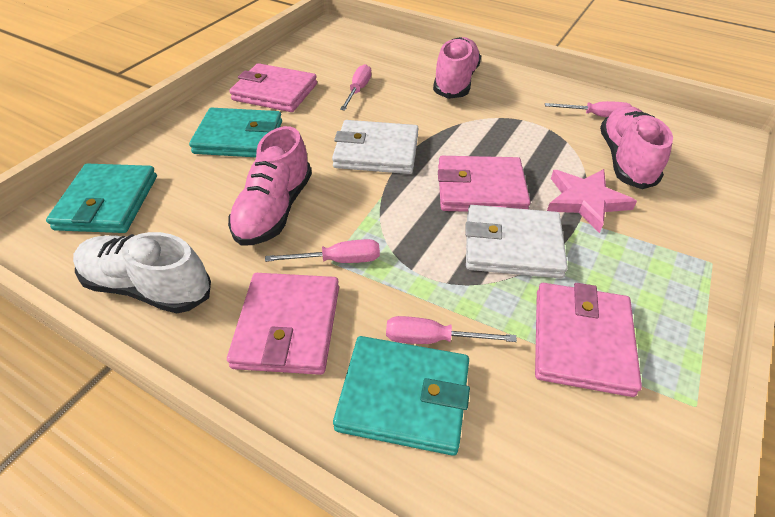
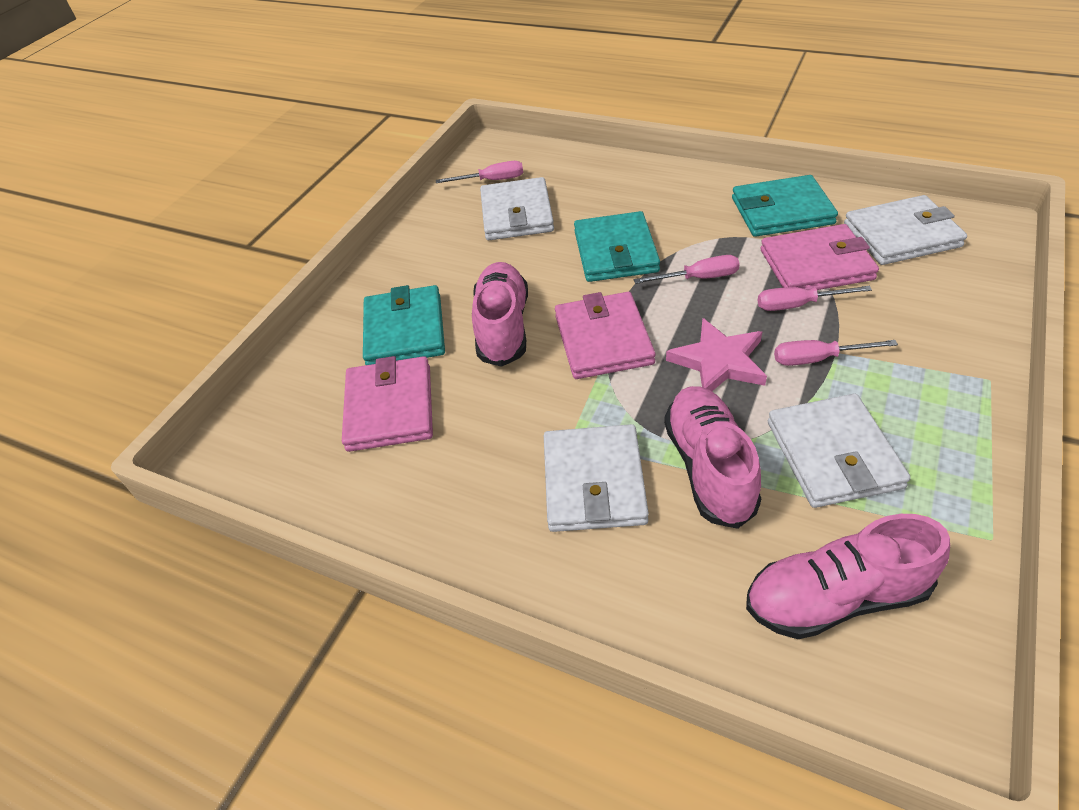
pink wallet: 4 -> 3
white shoe: 1 -> 0
white wallet: 2 -> 4

